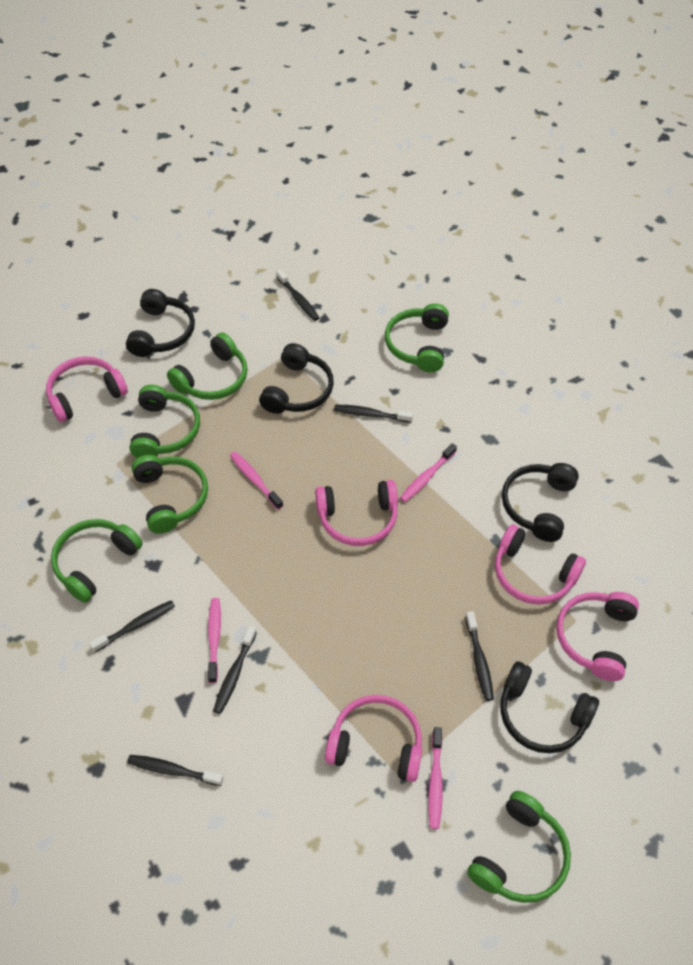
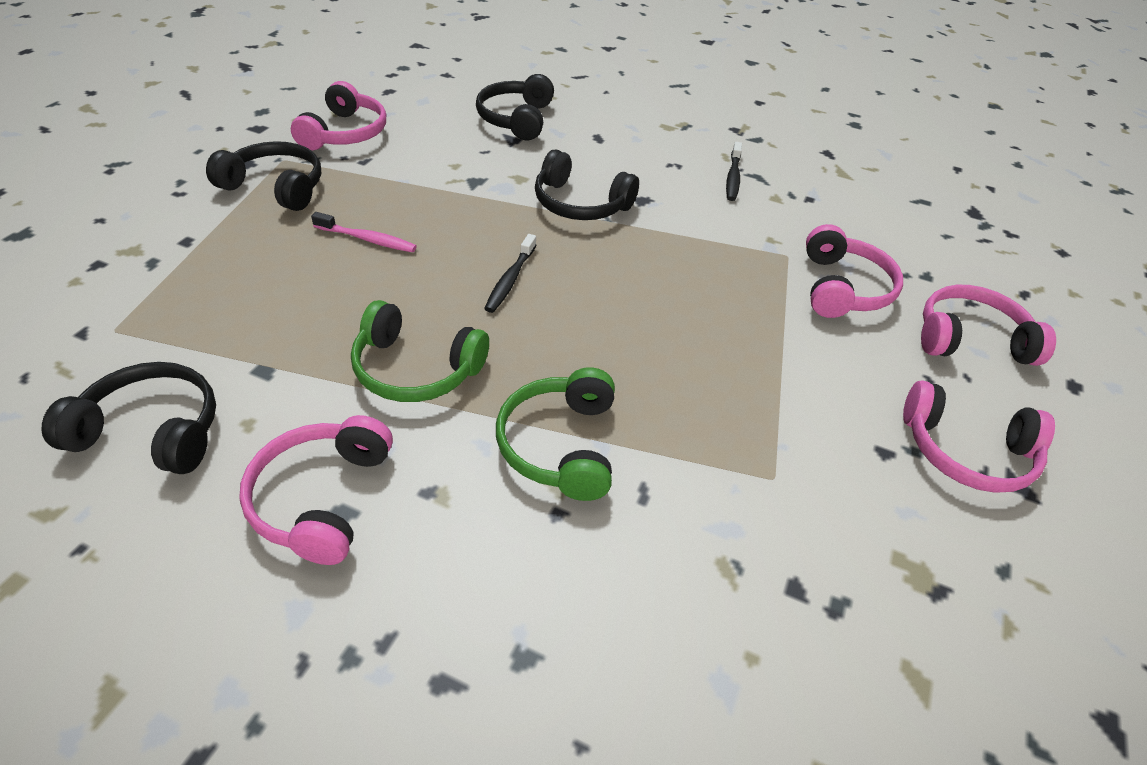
black toothbrush: 6 -> 2
green headphones: 6 -> 2
pink toothbrush: 4 -> 1

